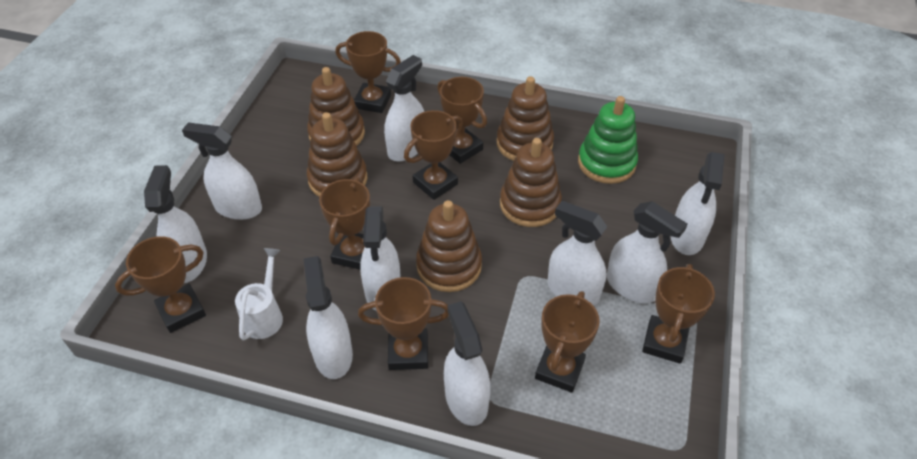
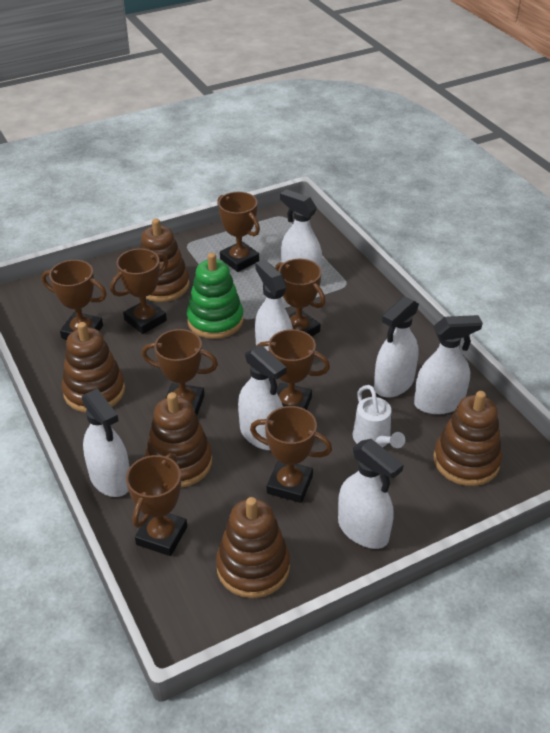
white spray bottle: 9 -> 7

